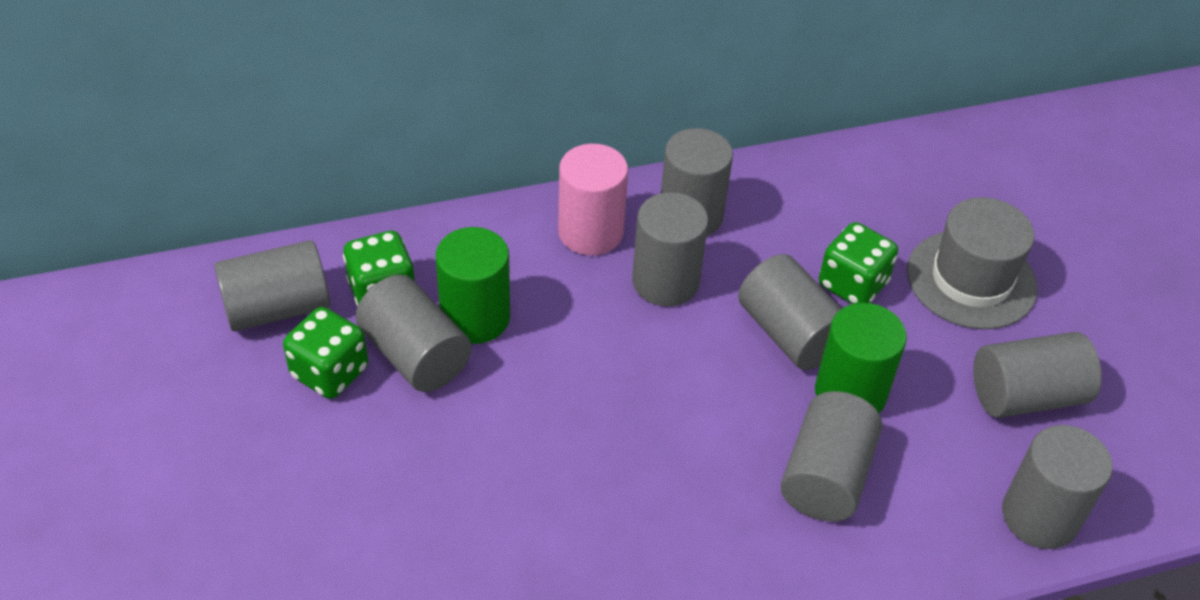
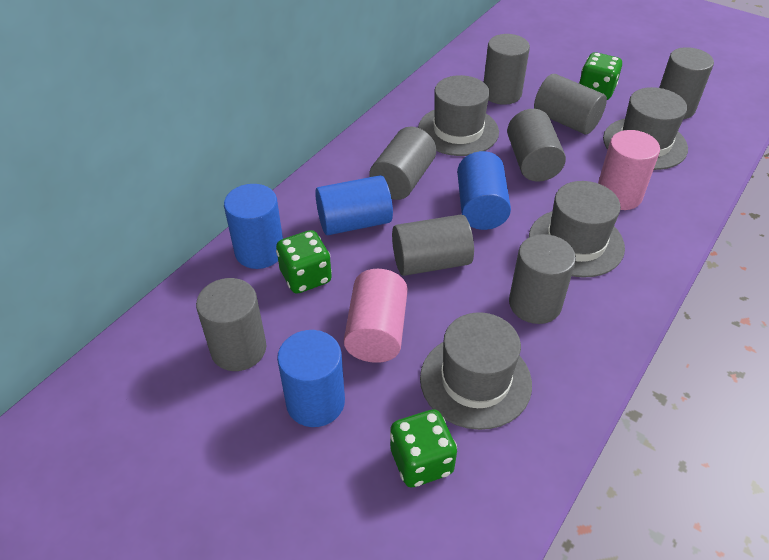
blue cylinder: 0 -> 4
green cylinder: 2 -> 0
grey hat: 1 -> 4
pink cylinder: 1 -> 2

